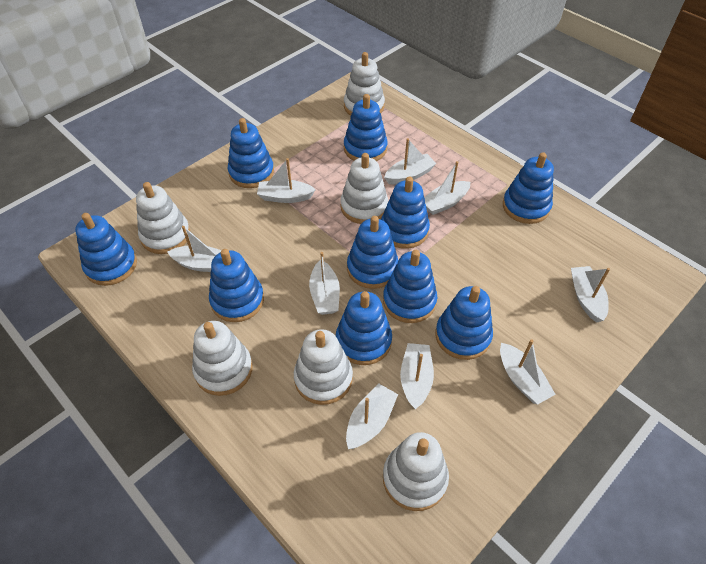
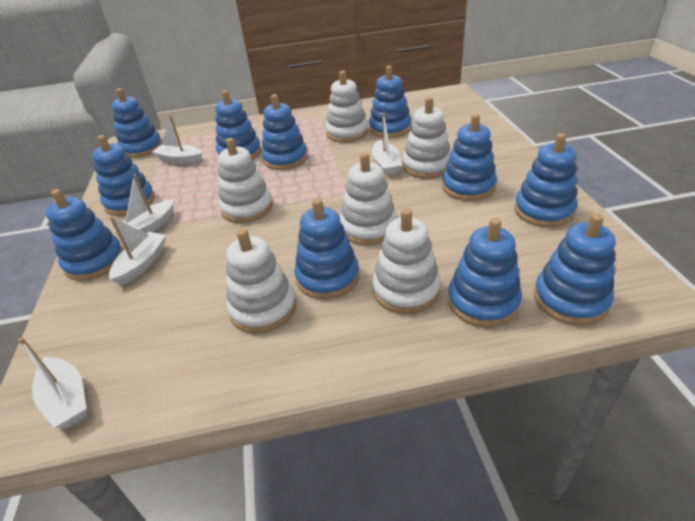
blue stacking toy: 10 -> 11
white boat: 9 -> 5

